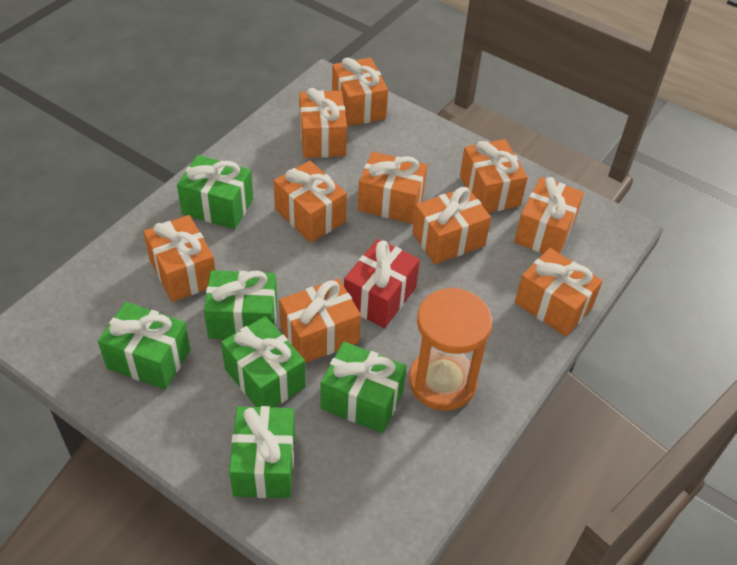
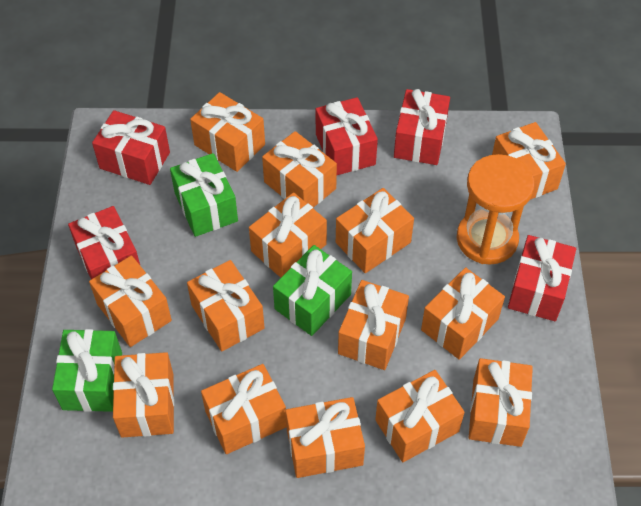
green gift: 6 -> 3
orange gift: 10 -> 14
red gift: 1 -> 5

